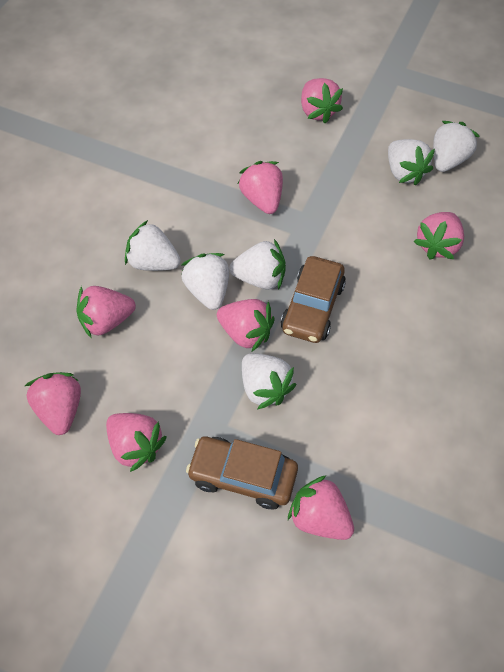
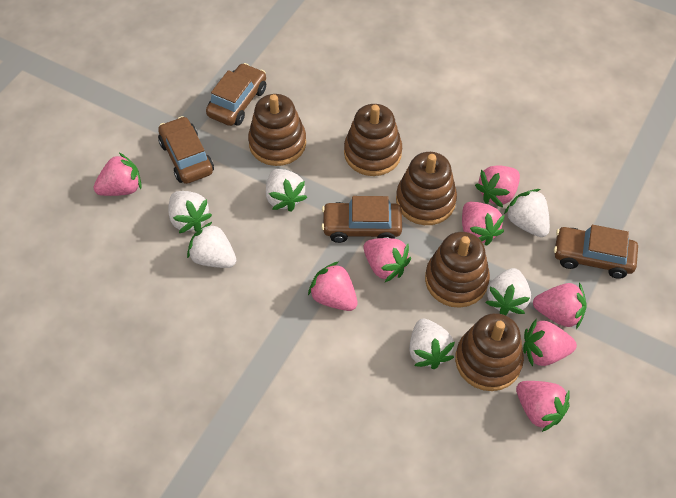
brown car: 2 -> 4
brown stacking toy: 0 -> 5

